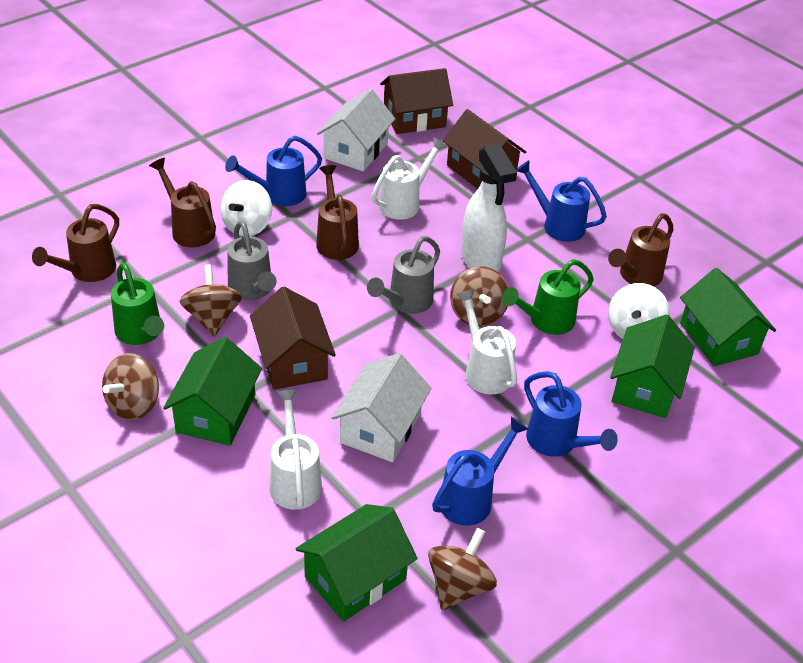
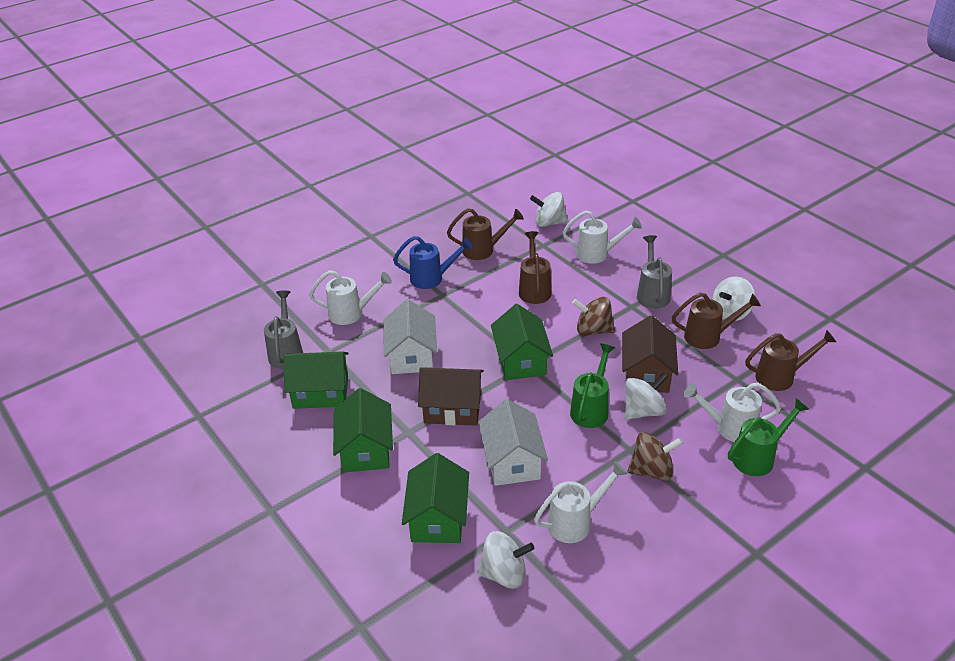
blue watering can: 4 -> 1
brown house: 3 -> 2
brown spinning top: 4 -> 2
white spinning top: 2 -> 4
white spray bottle: 1 -> 0
white watering can: 3 -> 4

